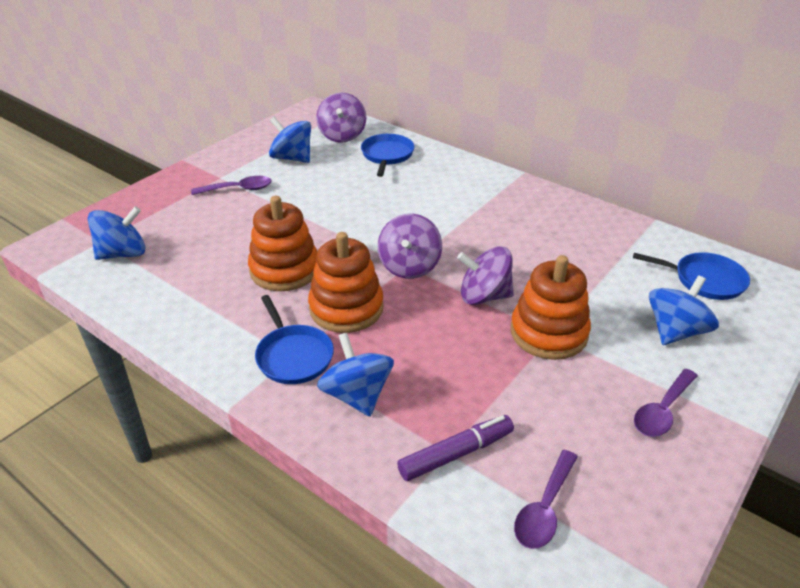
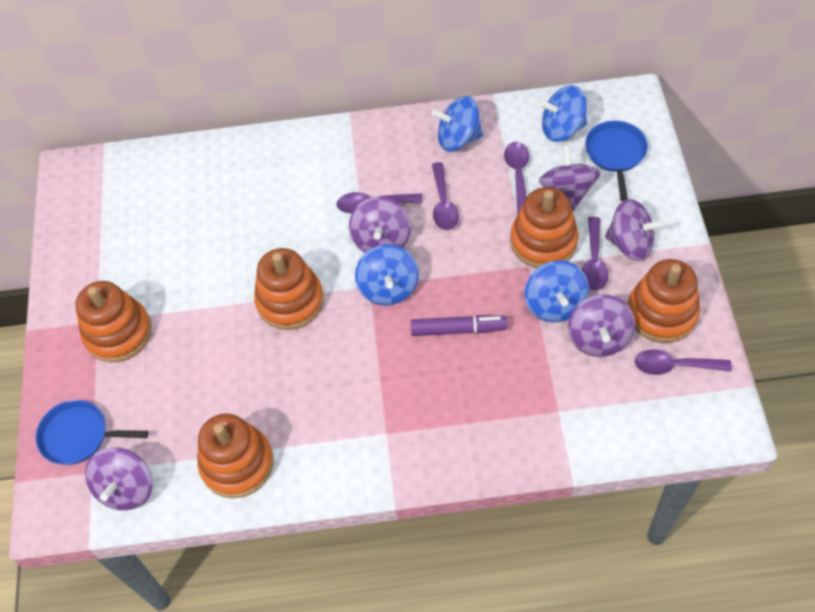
blue pan: 3 -> 2
orange stacking toy: 3 -> 5
purple spinning top: 3 -> 5
purple spoon: 3 -> 5

